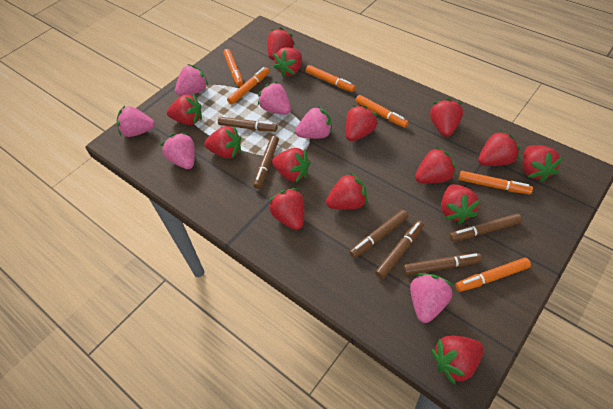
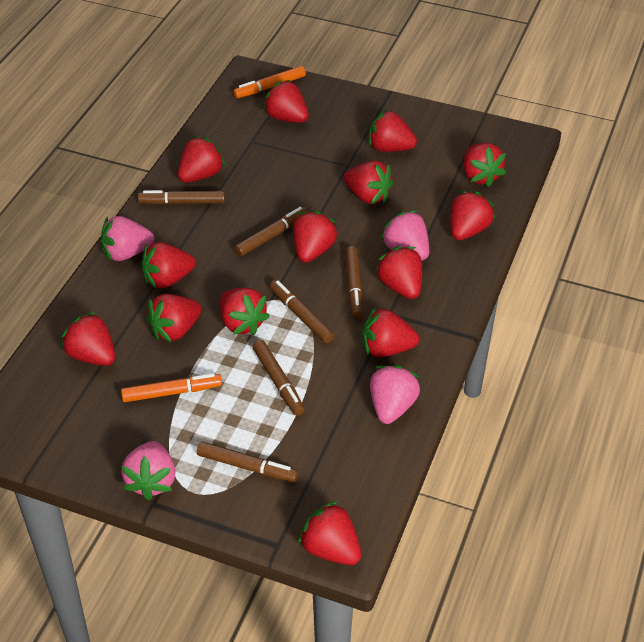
orange marker: 6 -> 2
pink strawberry: 6 -> 4

